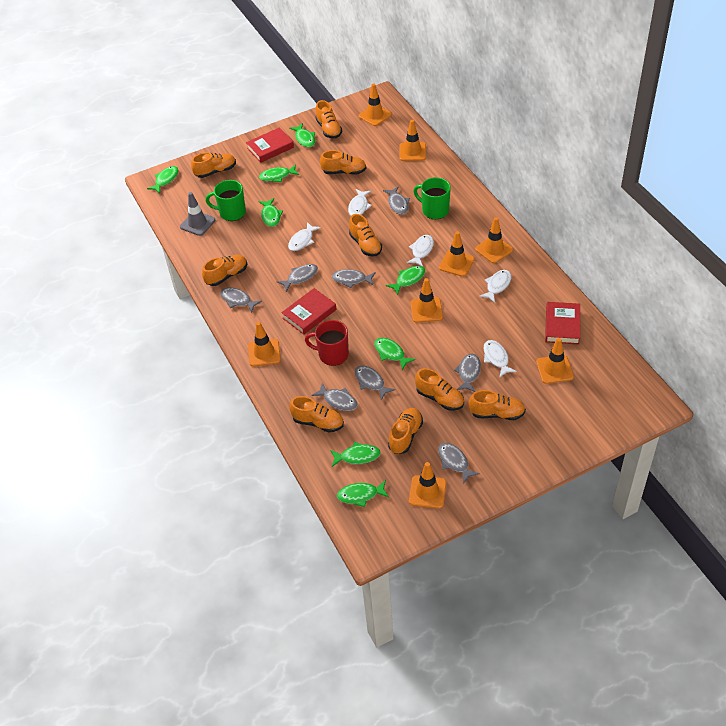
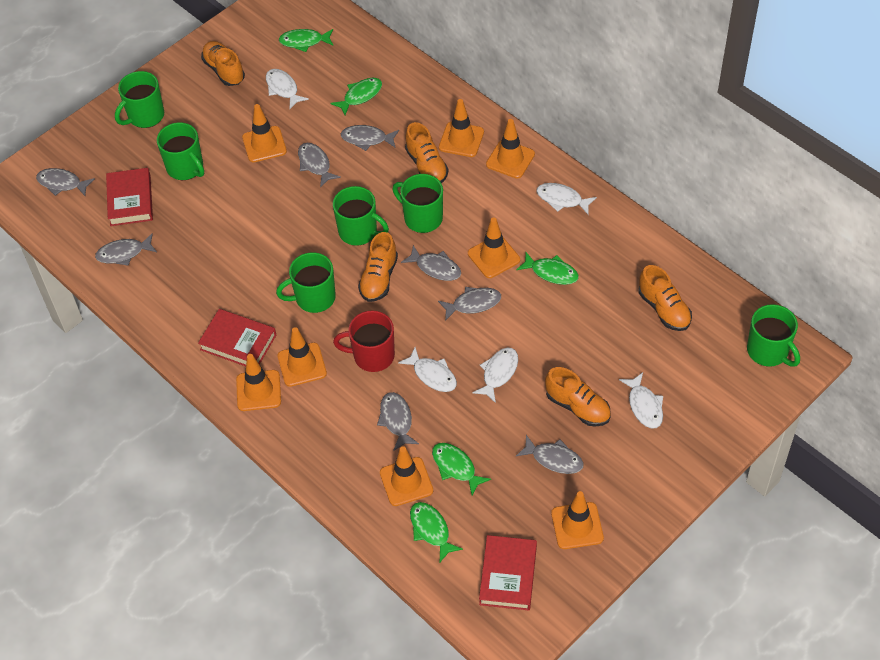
green fish: 8 -> 5
green mug: 2 -> 6
grey traffic cone: 1 -> 0
orange shoe: 9 -> 5

